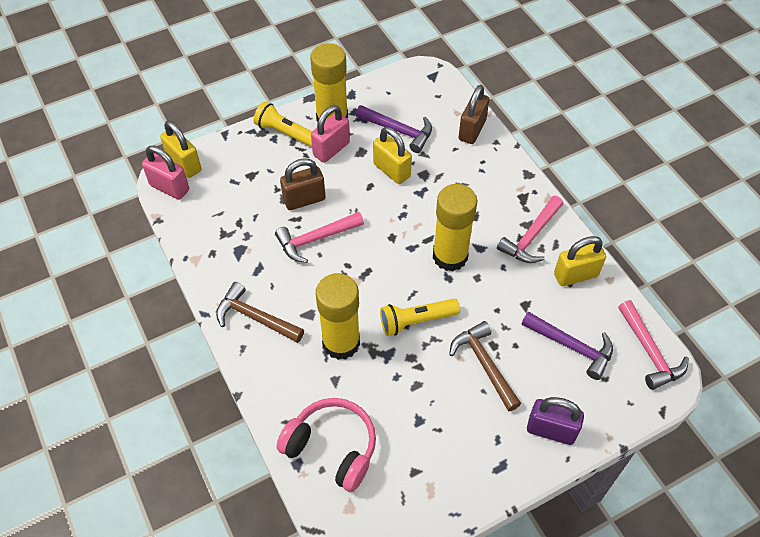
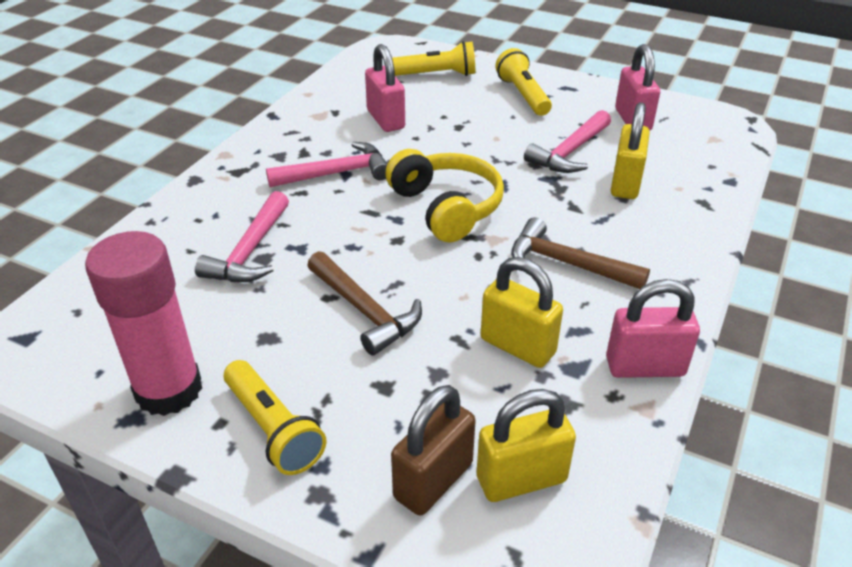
brown padlock: 2 -> 1
pink glue stick: 0 -> 1
pink headphones: 1 -> 0
pink padlock: 2 -> 3
purple hammer: 2 -> 0
purple padlock: 1 -> 0
yellow flashlight: 2 -> 3
yellow glue stick: 3 -> 0
yellow headphones: 0 -> 1

